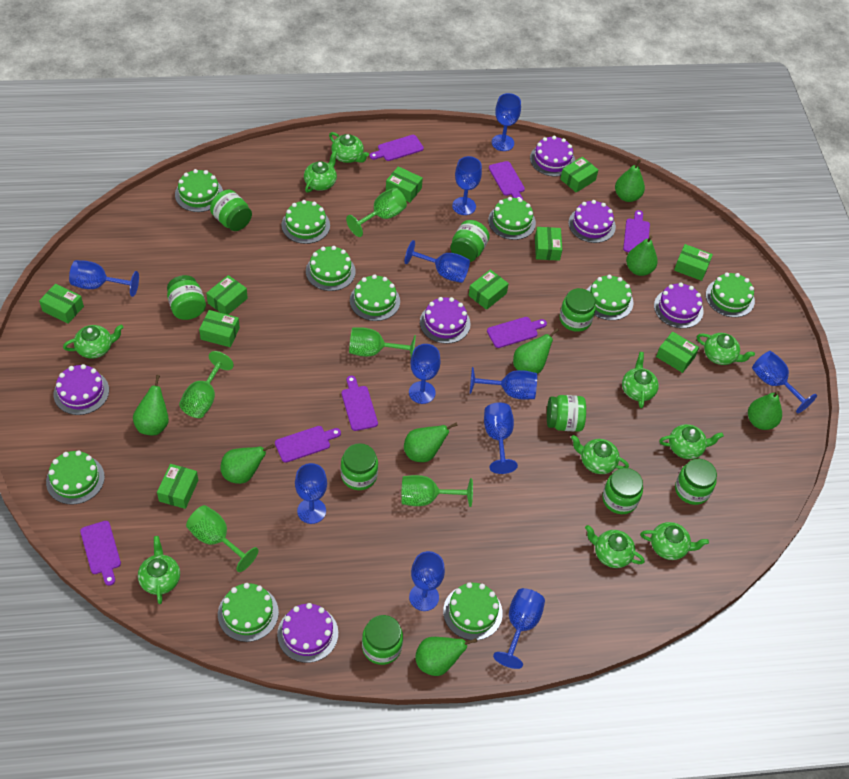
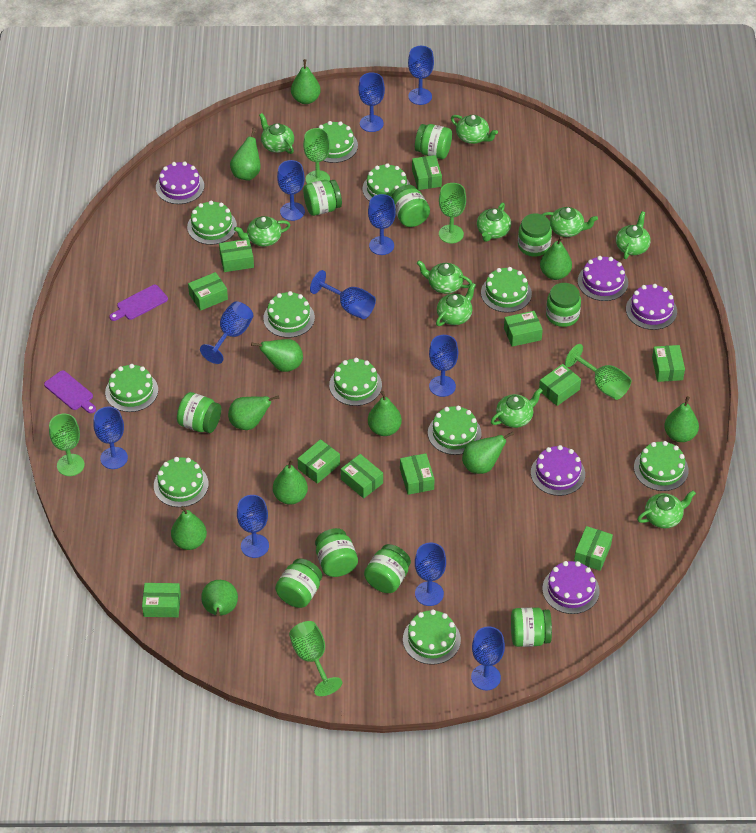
green box: 10 -> 11
green cake: 10 -> 11
green jar: 9 -> 10
green pear: 8 -> 11
purple cake: 6 -> 5
purple cutting board: 7 -> 2

